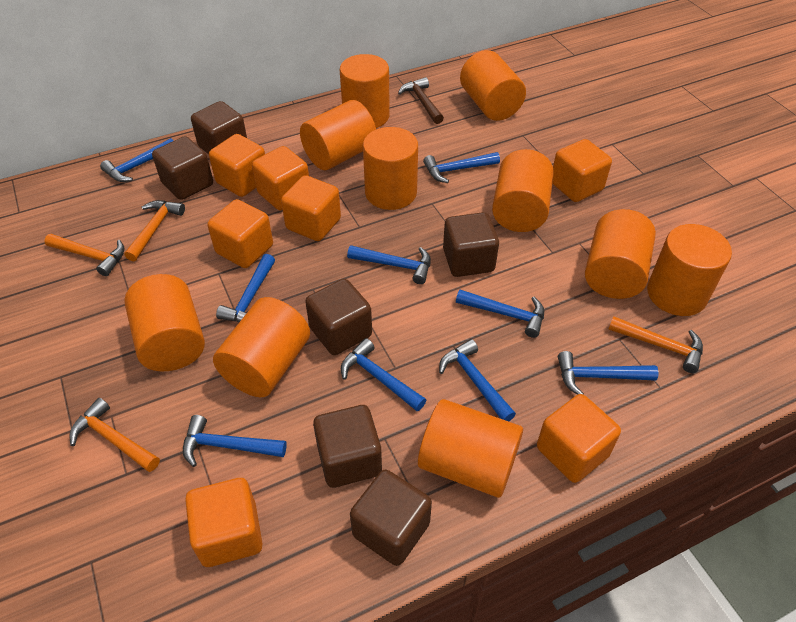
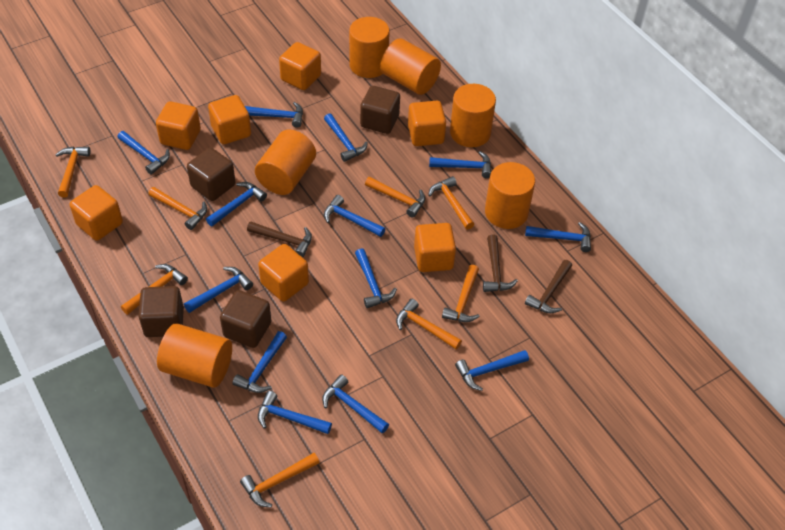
blue hammer: 9 -> 13
brown cube: 6 -> 4
brown hammer: 1 -> 3
orange cylinder: 10 -> 6
orange hammer: 4 -> 8

